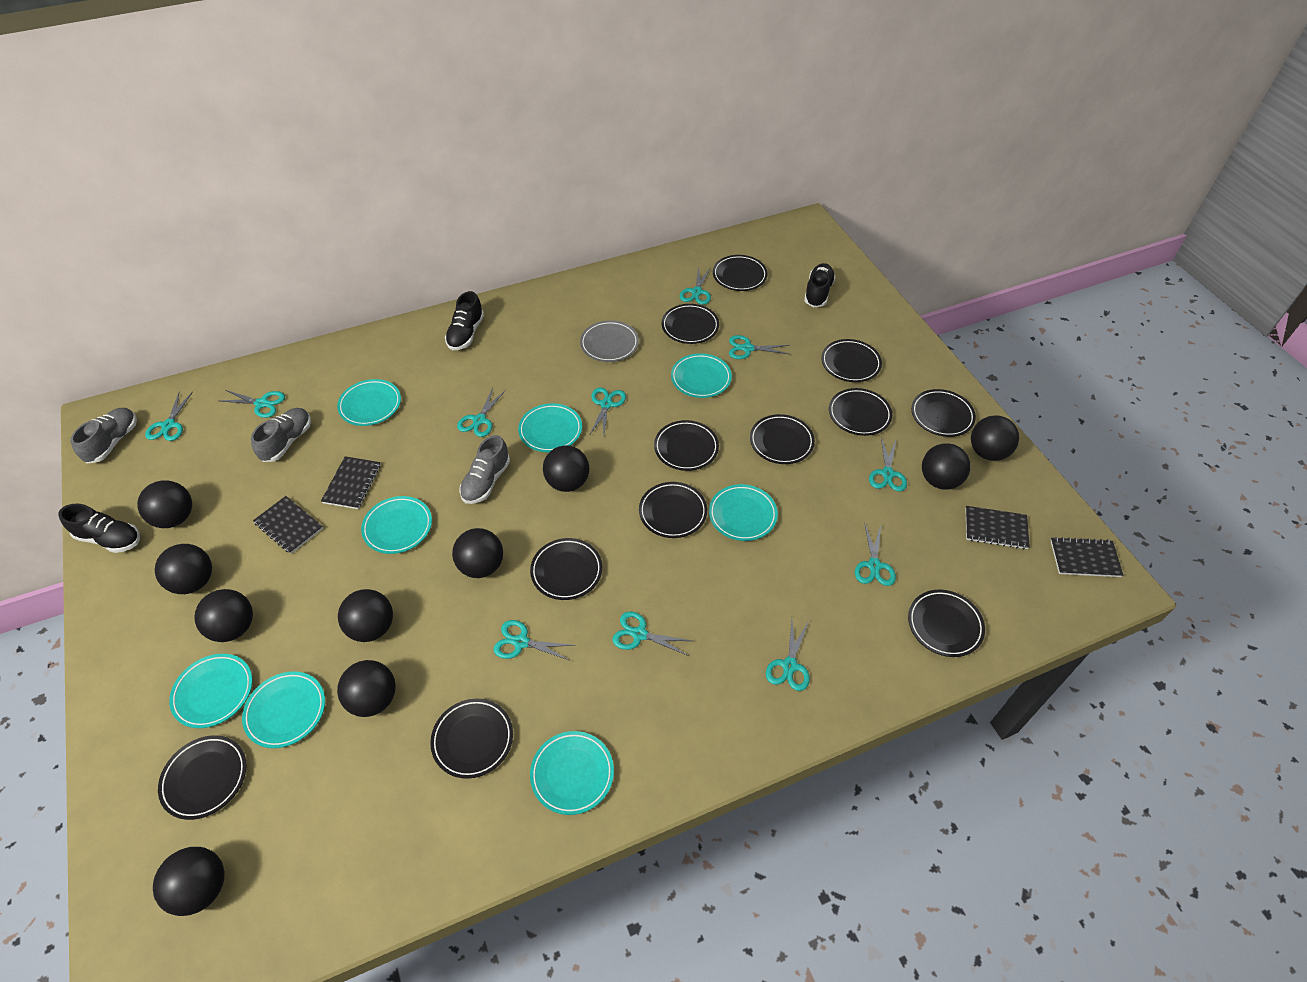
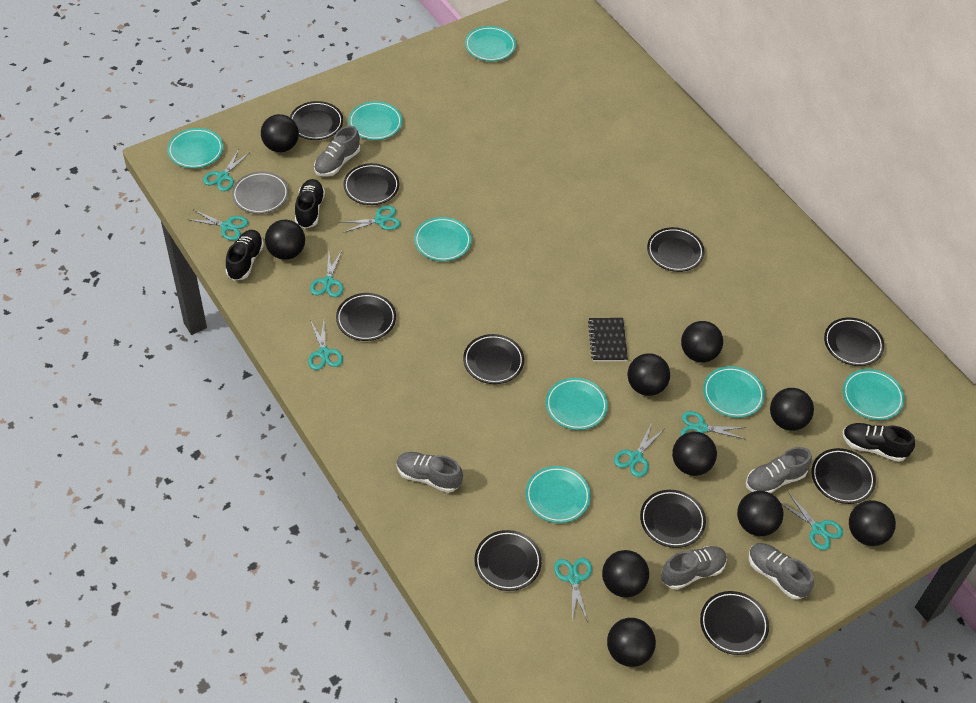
black notebook: 4 -> 1
black plate: 12 -> 10
grey shoe: 3 -> 5
turquoise scissors: 11 -> 9

